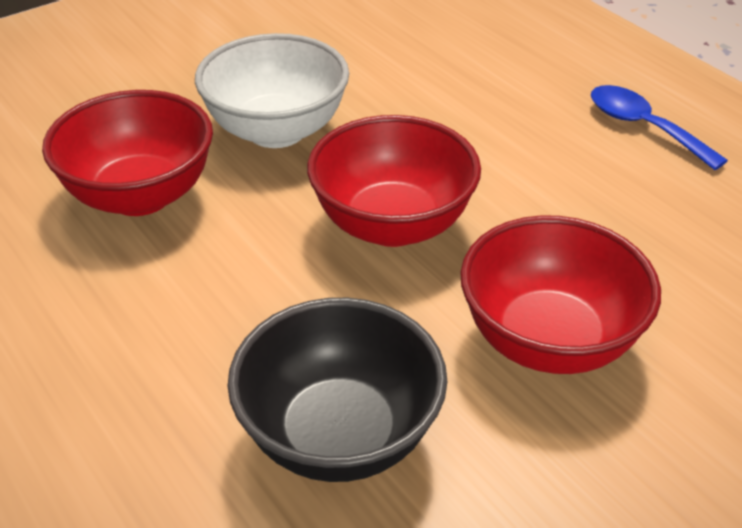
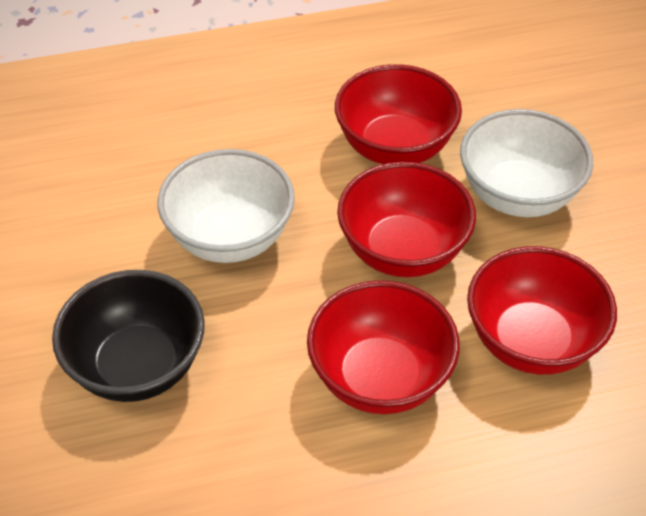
blue spoon: 1 -> 0
red bowl: 3 -> 4
white bowl: 1 -> 2

